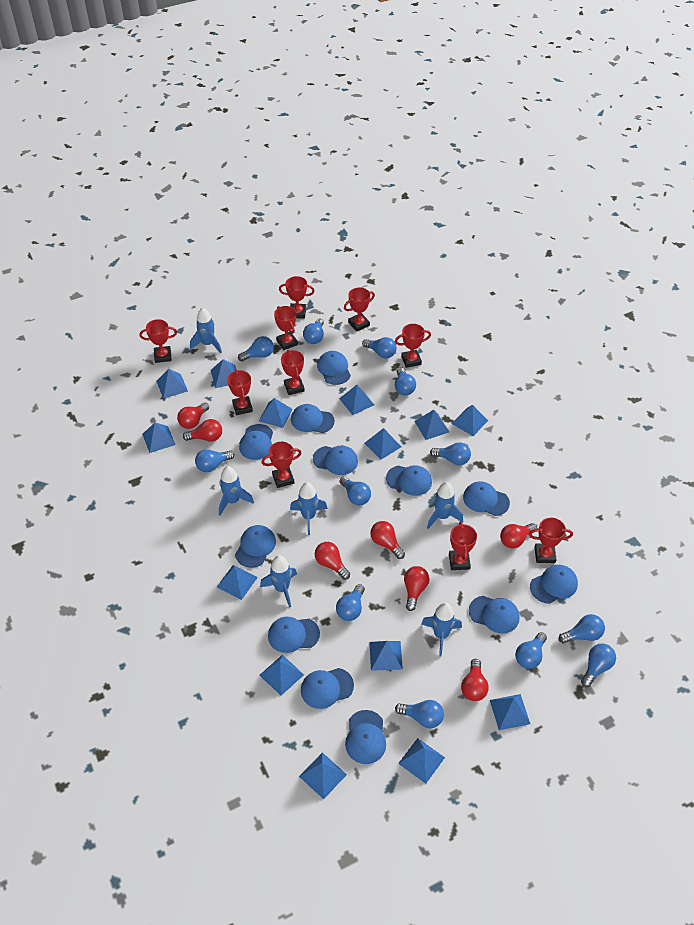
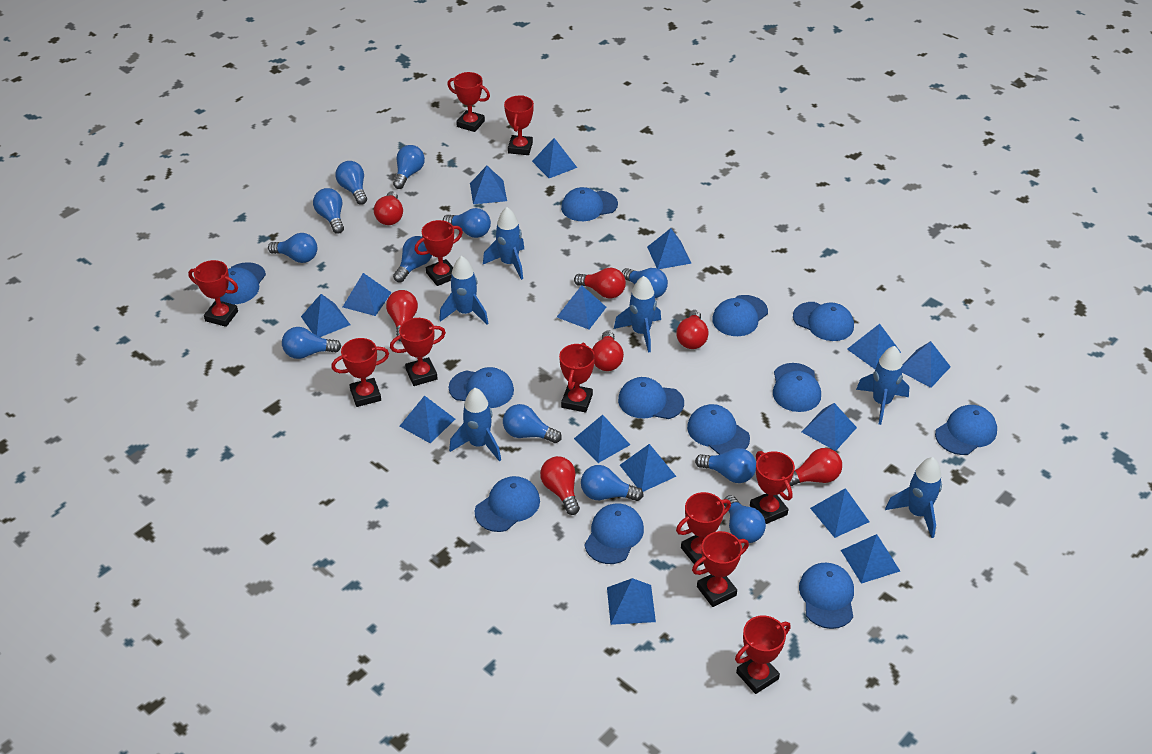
blue pyramid: 14 -> 15
red trophy: 10 -> 11

